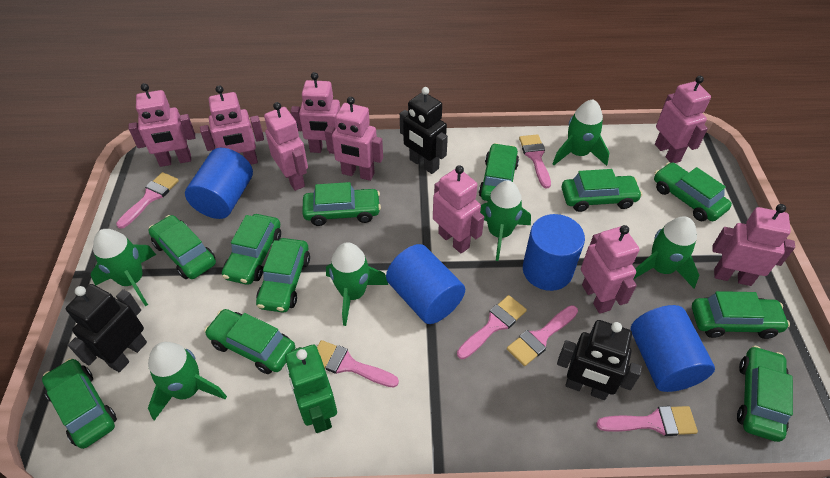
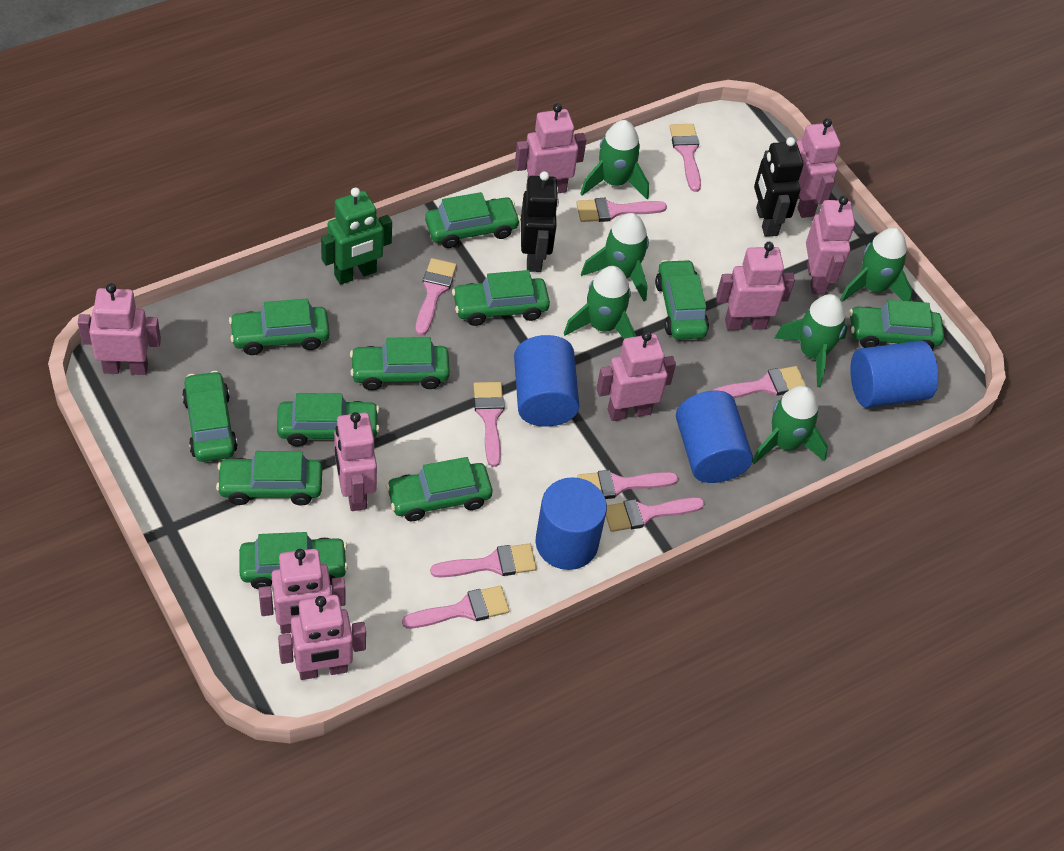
black robot: 3 -> 2
pink brush: 6 -> 9

